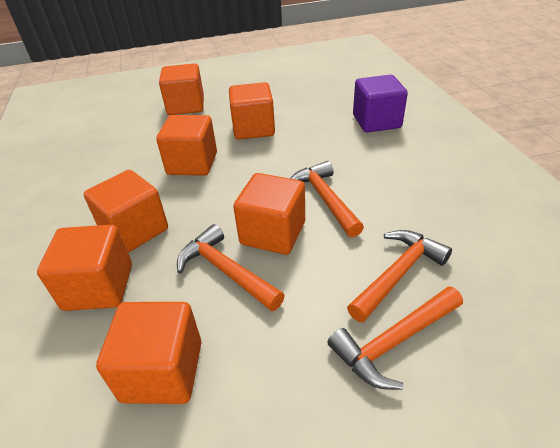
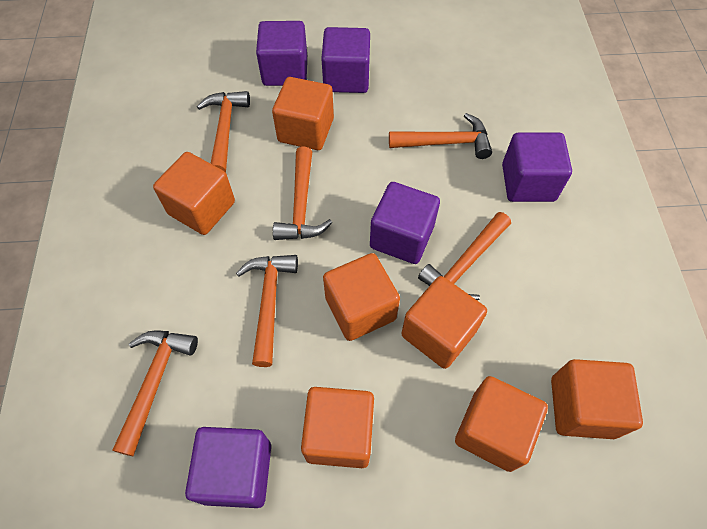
orange hammer: 4 -> 6
purple cube: 1 -> 5

